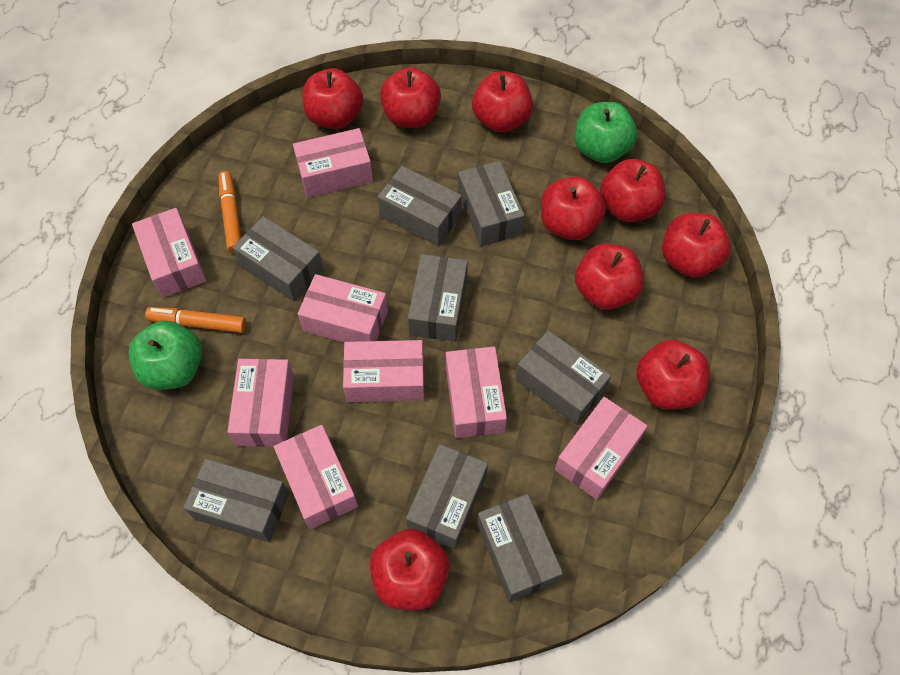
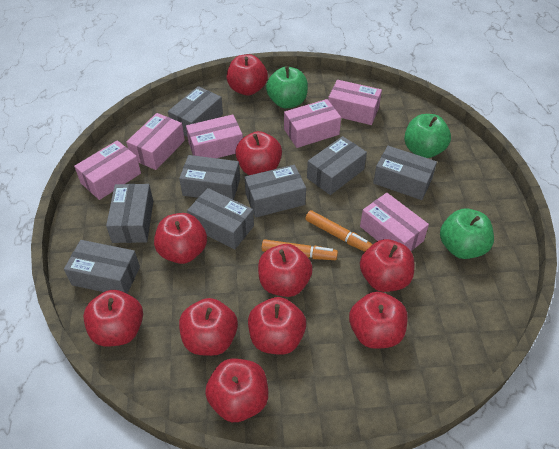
green apple: 2 -> 3
pink box: 8 -> 6
red apple: 9 -> 10

